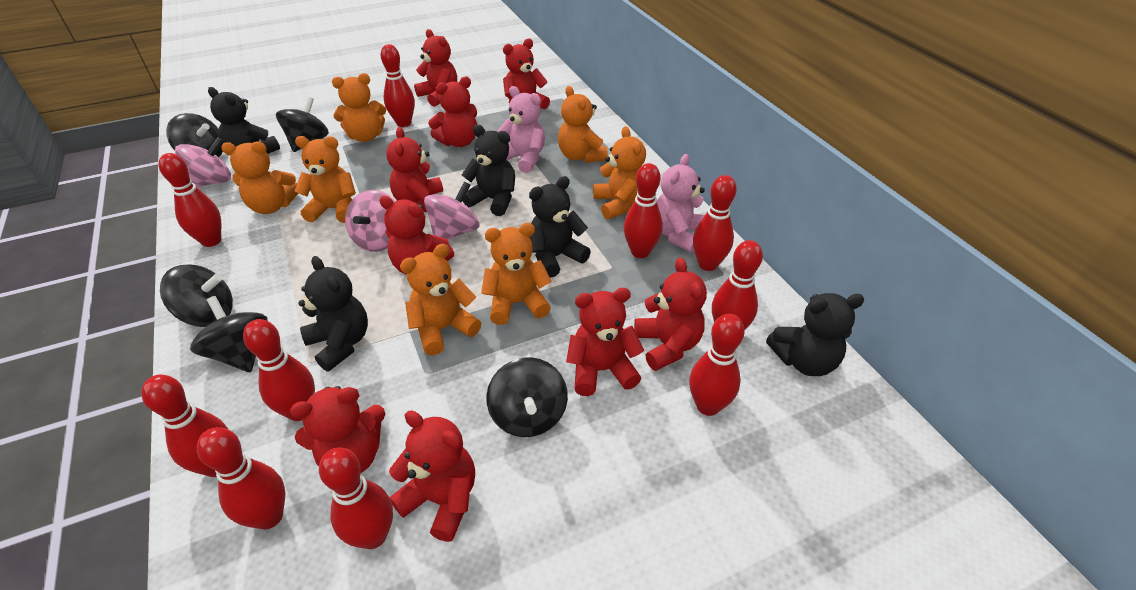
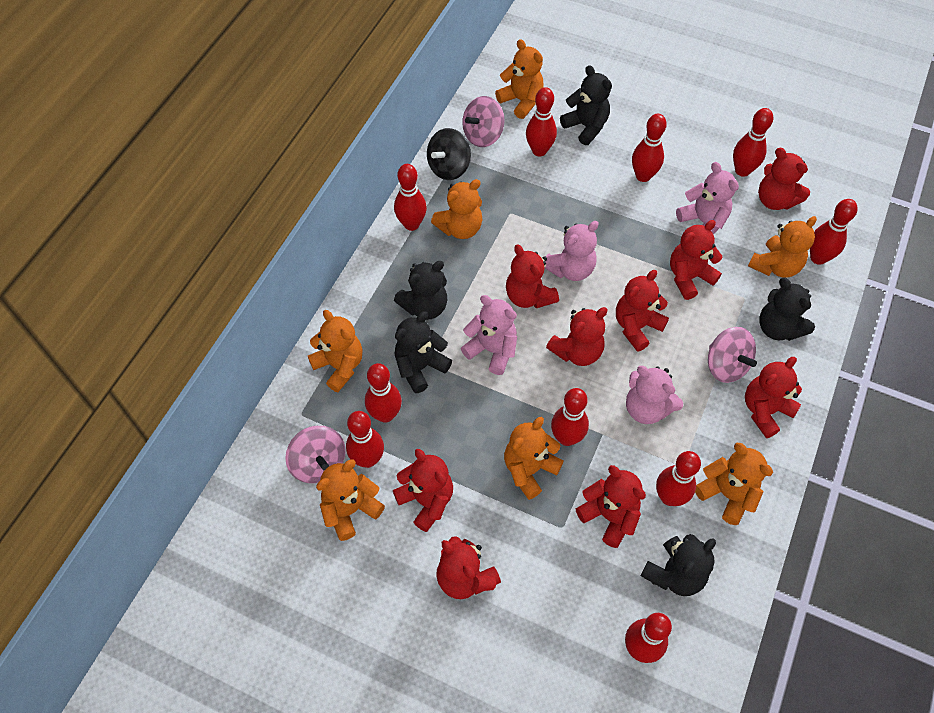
black spinning top: 5 -> 1
pink teddy bear: 2 -> 4

